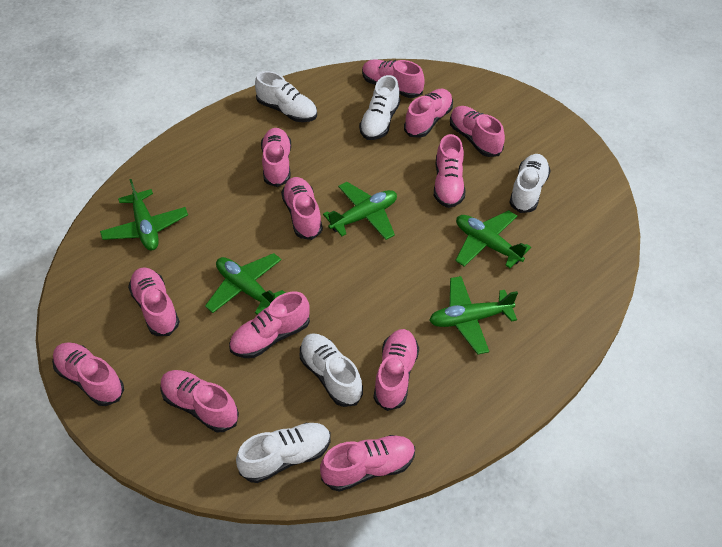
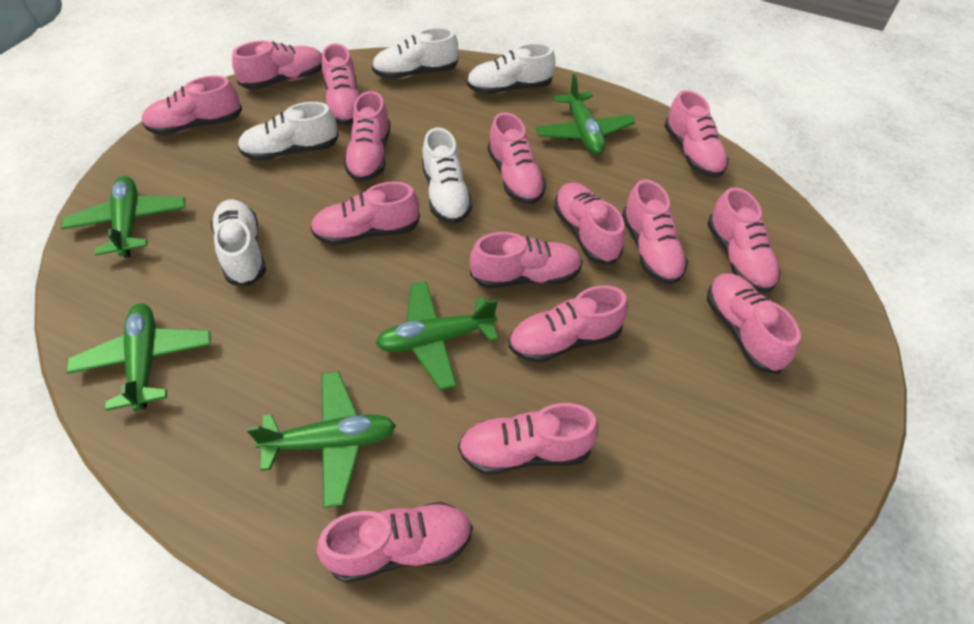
pink shoe: 12 -> 15

